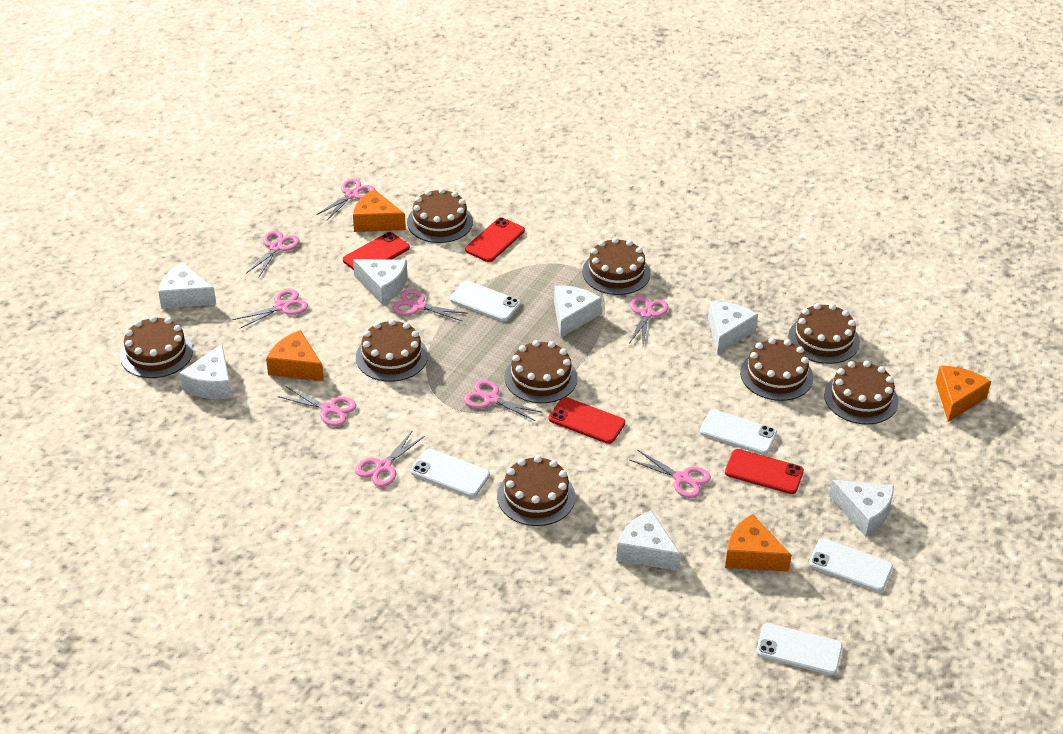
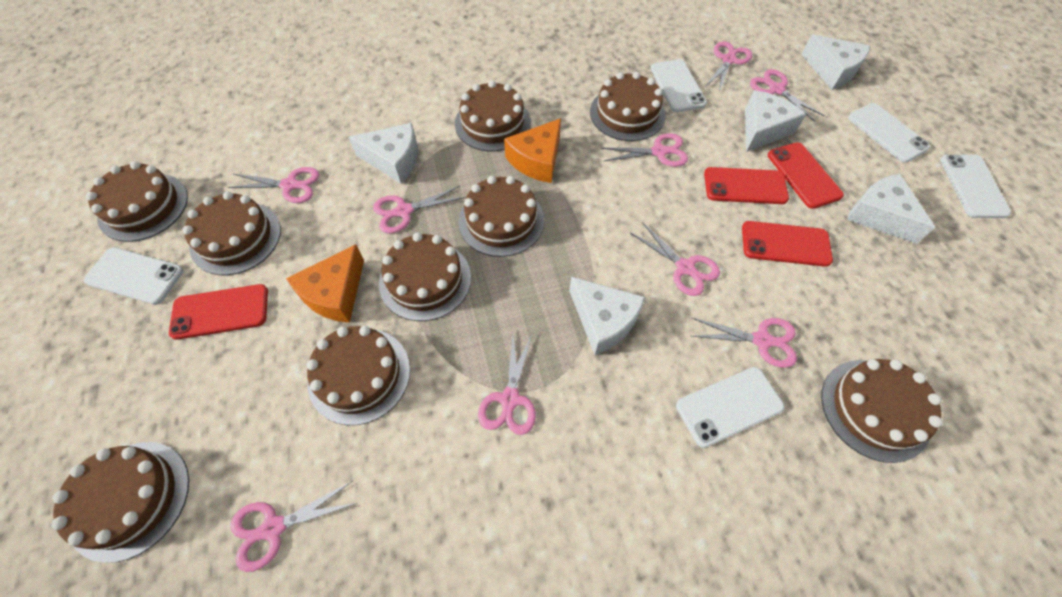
orange cheese: 4 -> 2
white cheese: 7 -> 5

